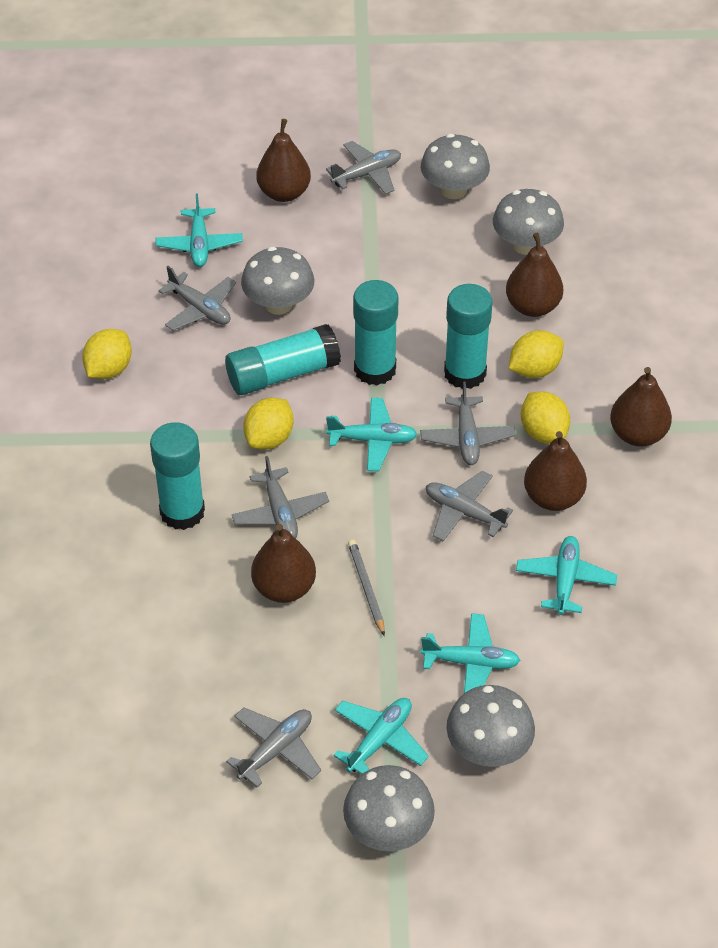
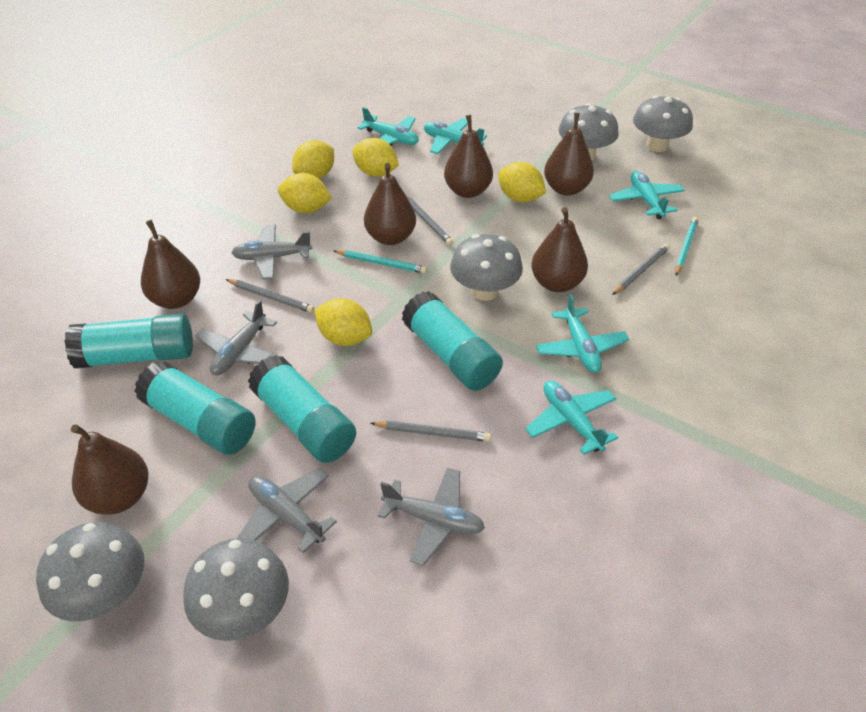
brown pear: 5 -> 6
grey pencil: 1 -> 4
grey plane: 6 -> 4
turquoise pencil: 0 -> 2
yellow lemon: 4 -> 5

